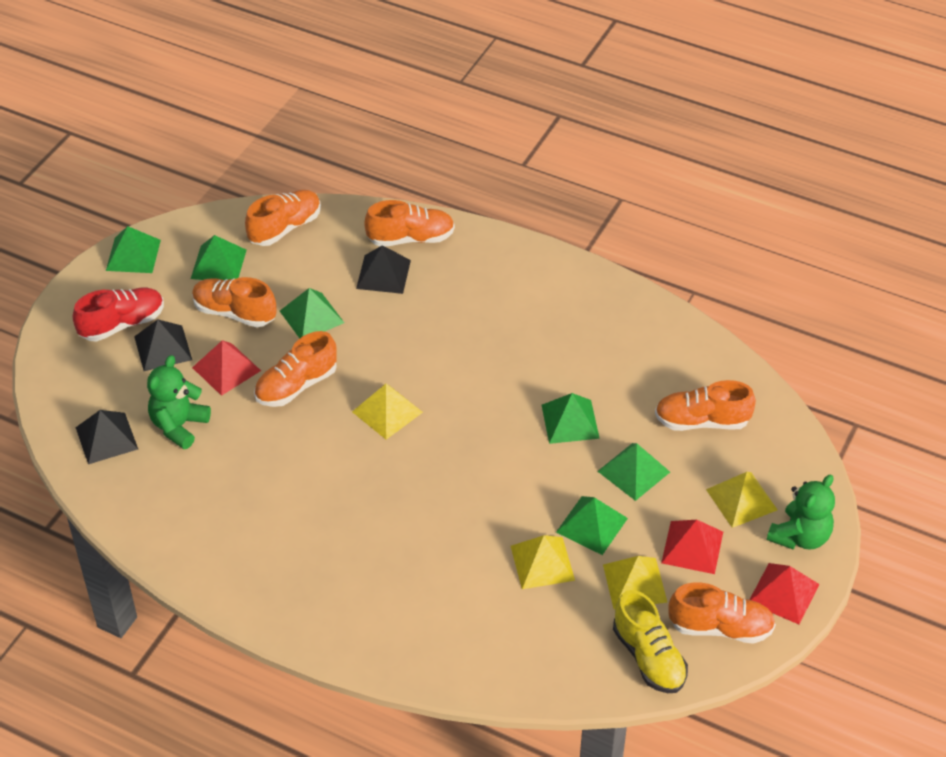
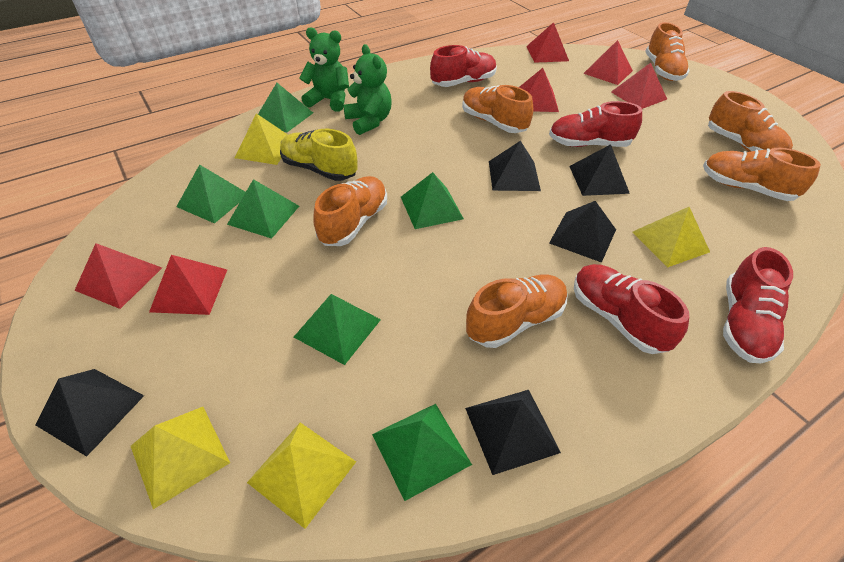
black pyramid: 3 -> 5
red pyramid: 3 -> 6
red shoe: 1 -> 4

